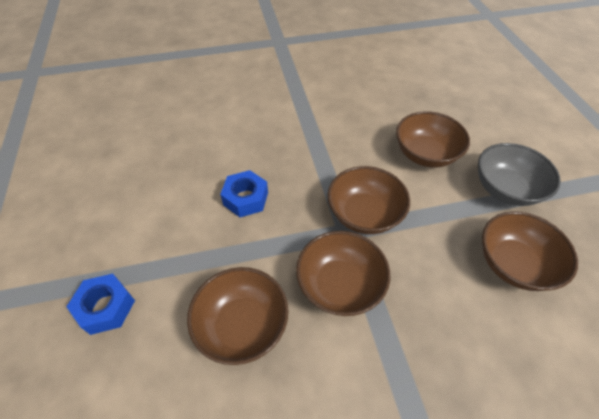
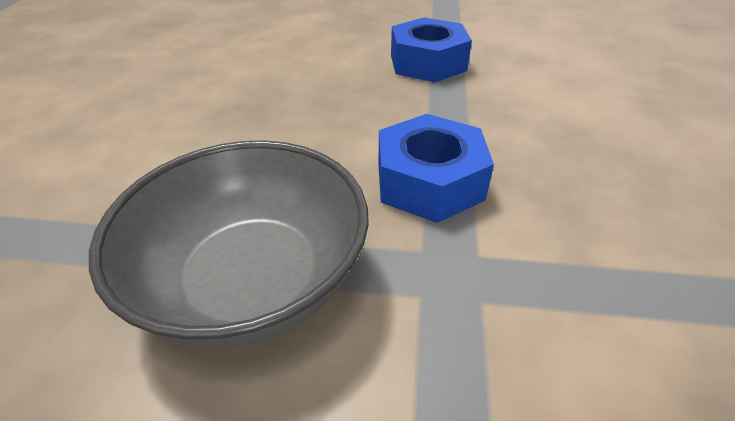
brown bowl: 5 -> 0

